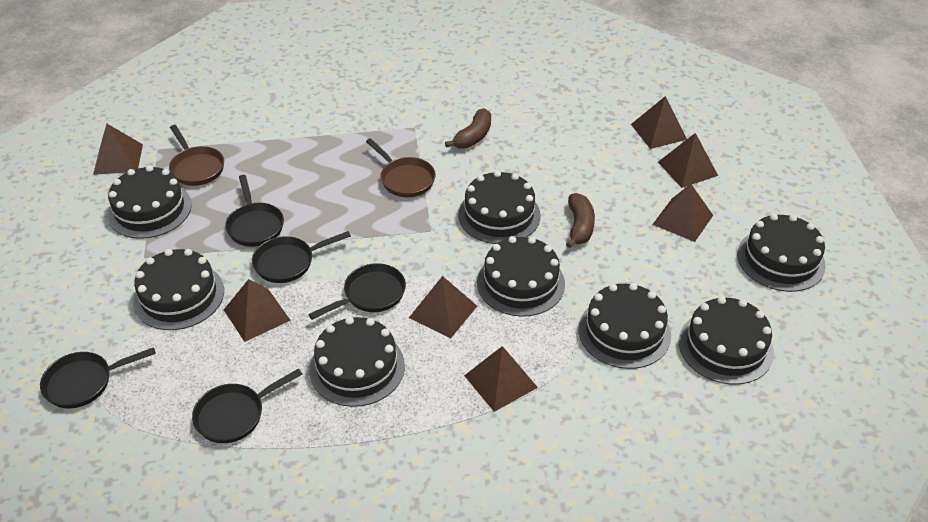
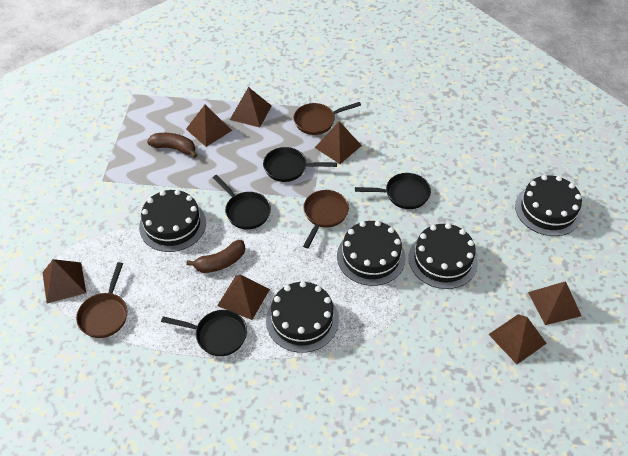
black cake: 8 -> 5
black pan: 5 -> 4
brown pan: 2 -> 3

